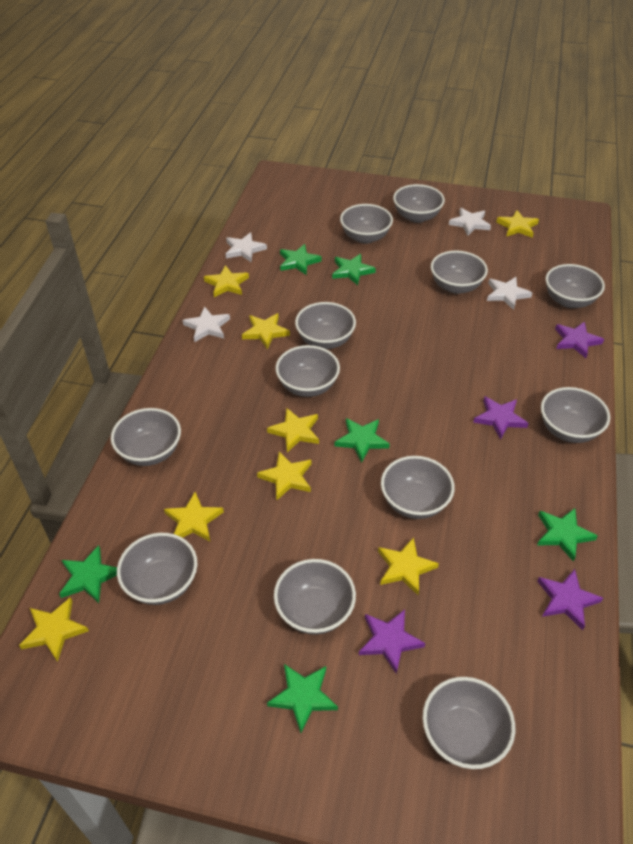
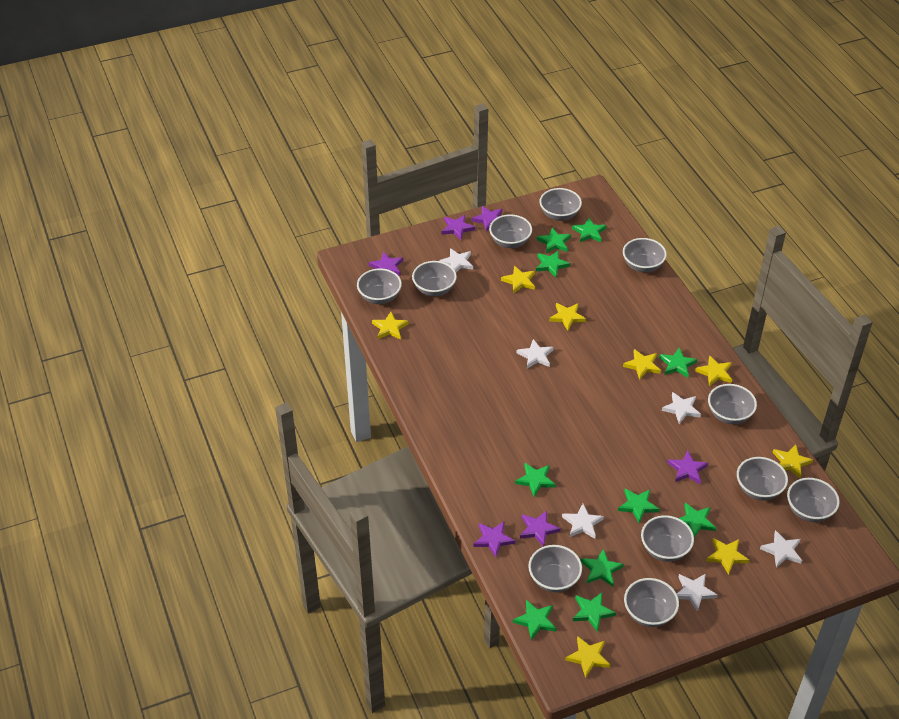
green star: 6 -> 10
grey bowl: 12 -> 11
purple star: 4 -> 6
white star: 4 -> 6

